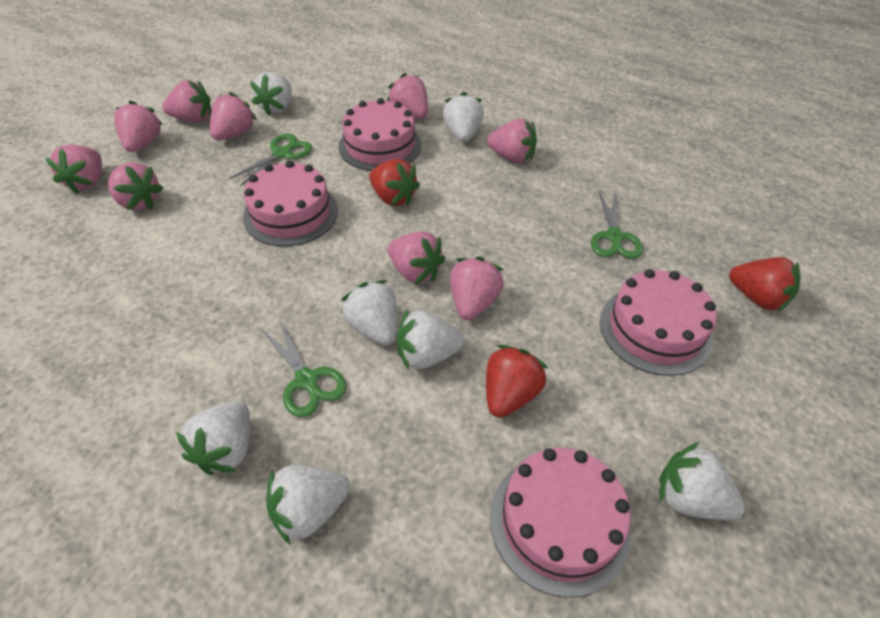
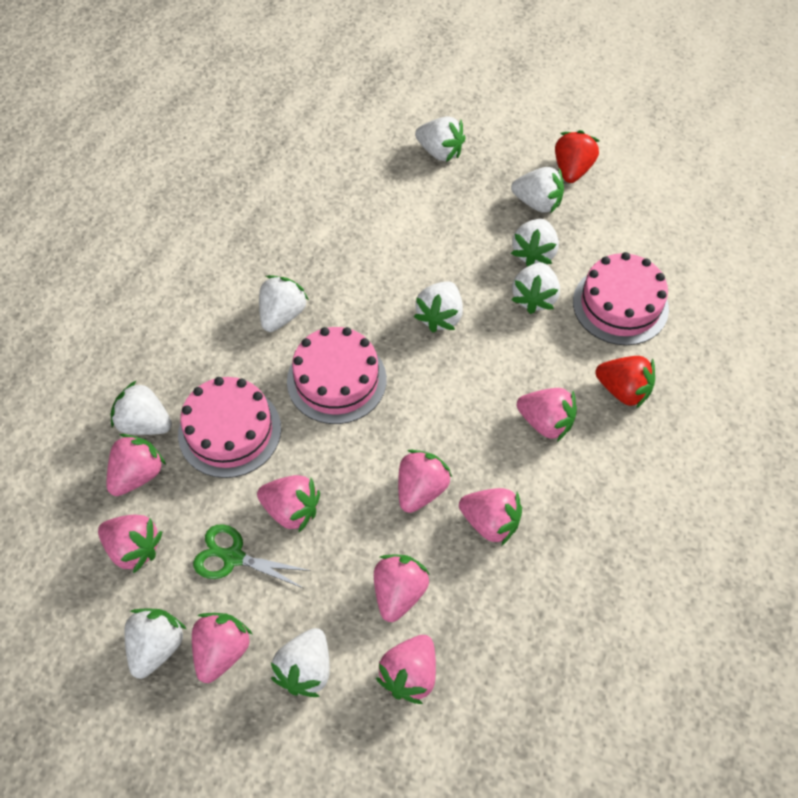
green scissors: 3 -> 1
pink cake: 4 -> 3
red strawberry: 3 -> 2
white strawberry: 7 -> 9

